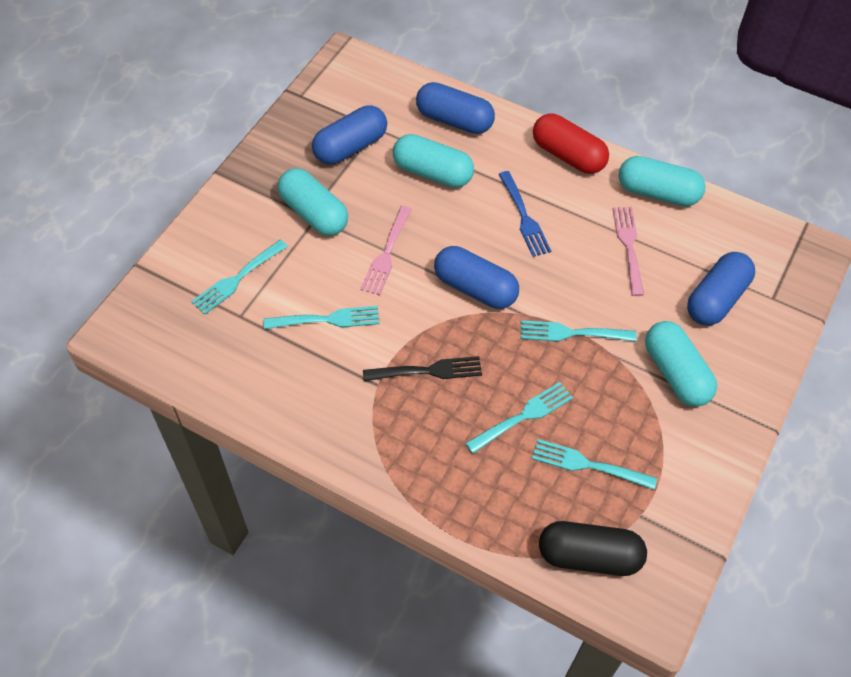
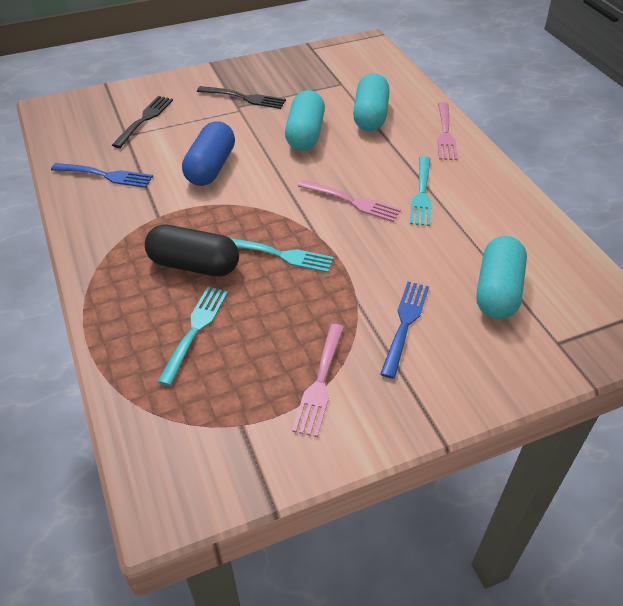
black fork: 1 -> 2
blue capsule: 4 -> 1
blue fork: 1 -> 2
pink fork: 2 -> 3
red capsule: 1 -> 0
turquoise capsule: 4 -> 3
turquoise fork: 5 -> 3

